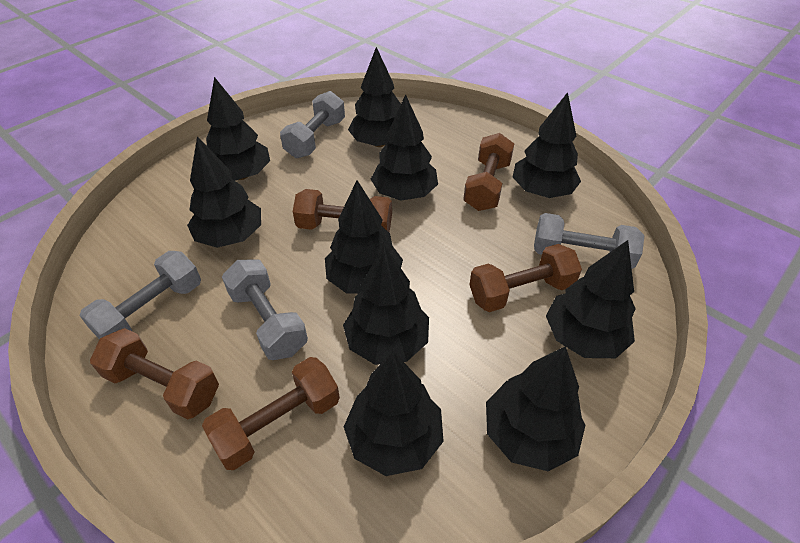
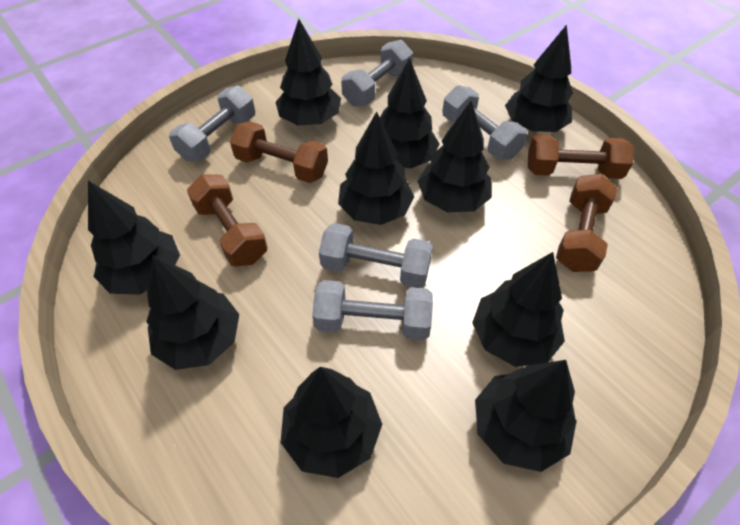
brown dumbbell: 5 -> 4
grey dumbbell: 4 -> 5

